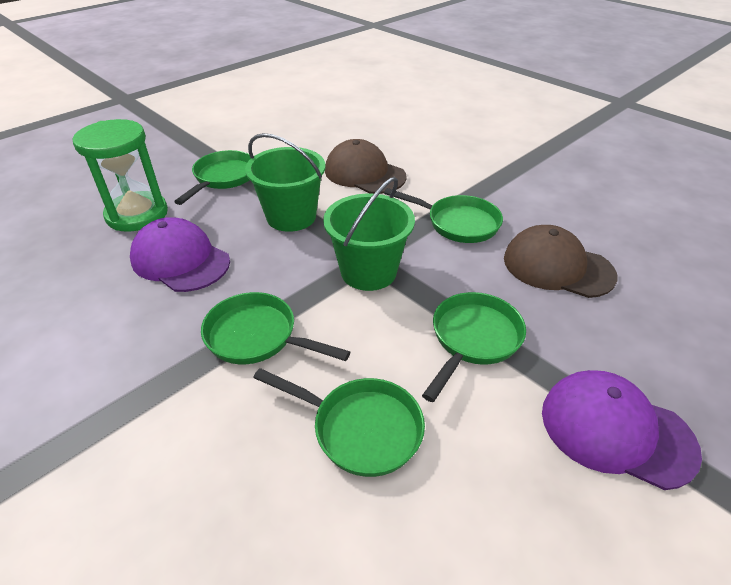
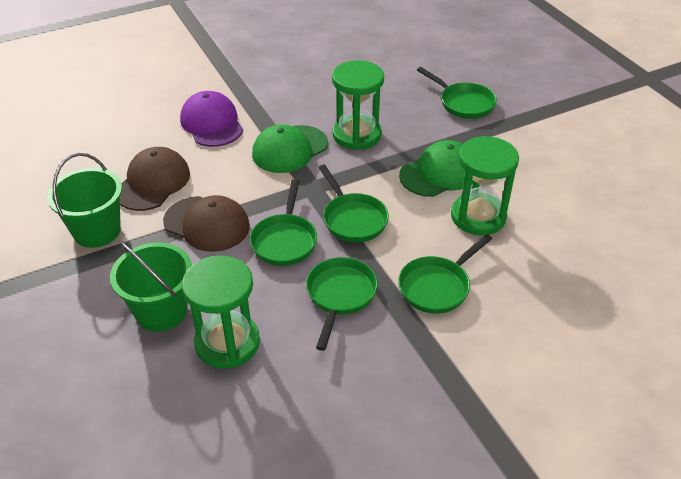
green cap: 0 -> 2
green hourglass: 1 -> 3
purple cap: 2 -> 1

